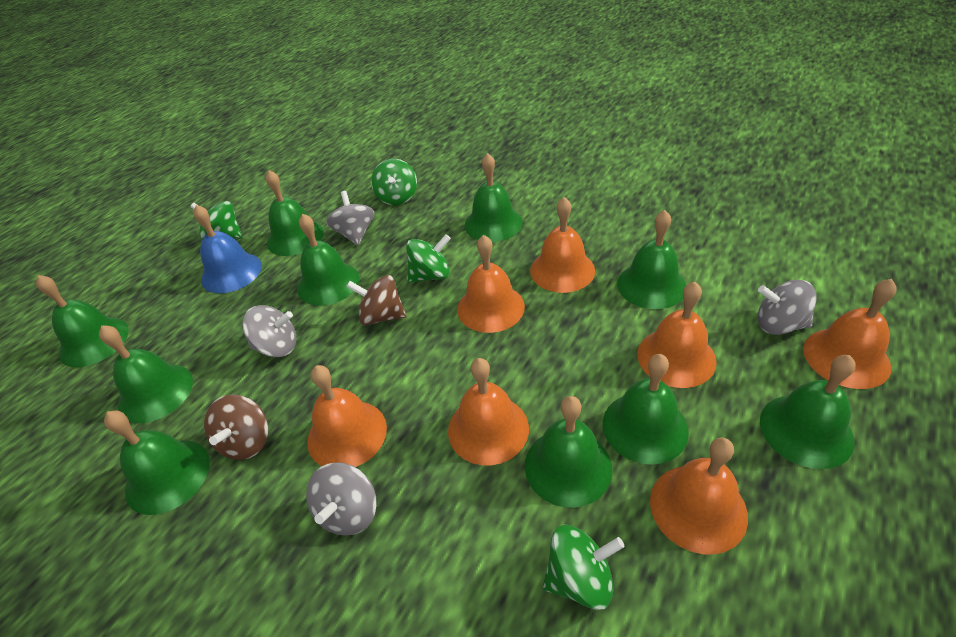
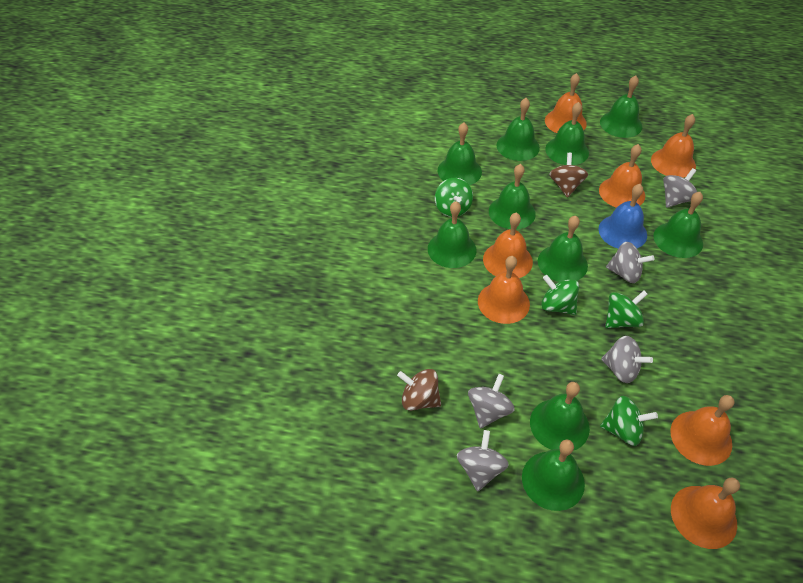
grey spinning top: 4 -> 5

